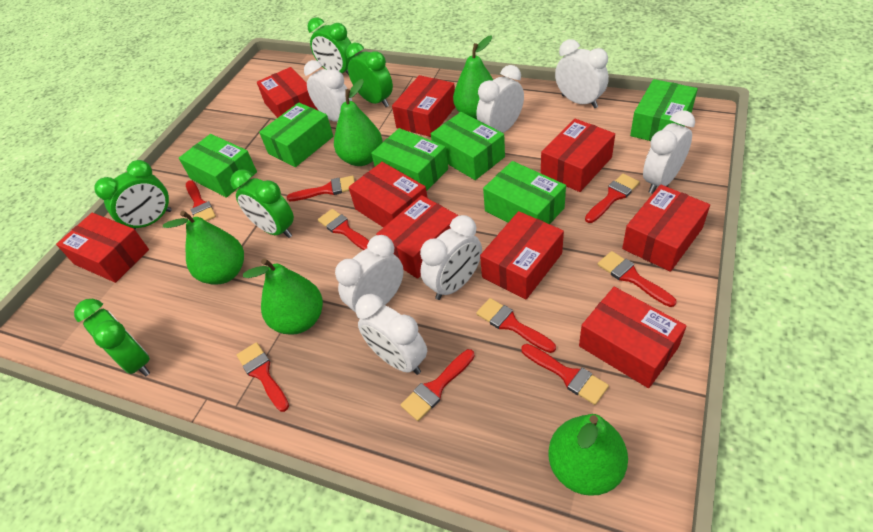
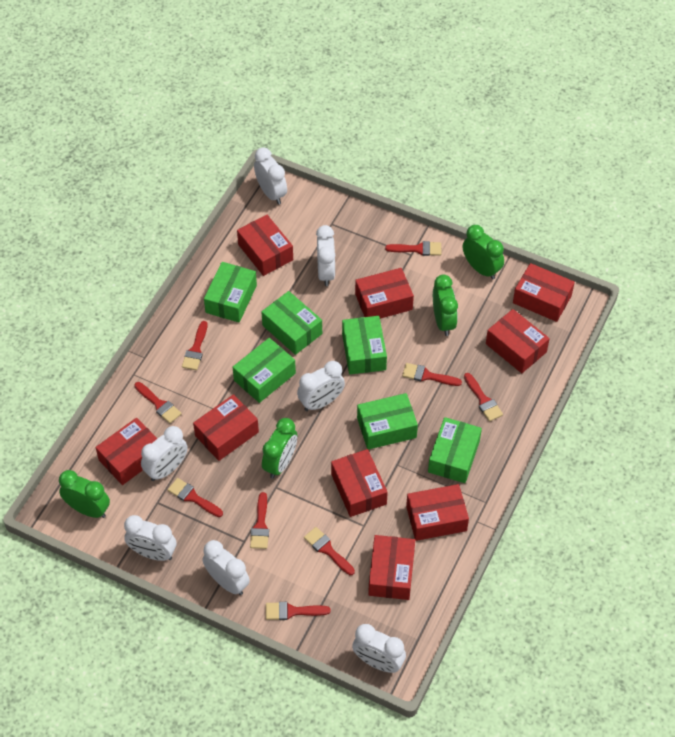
green clock: 5 -> 4
green pear: 5 -> 0

